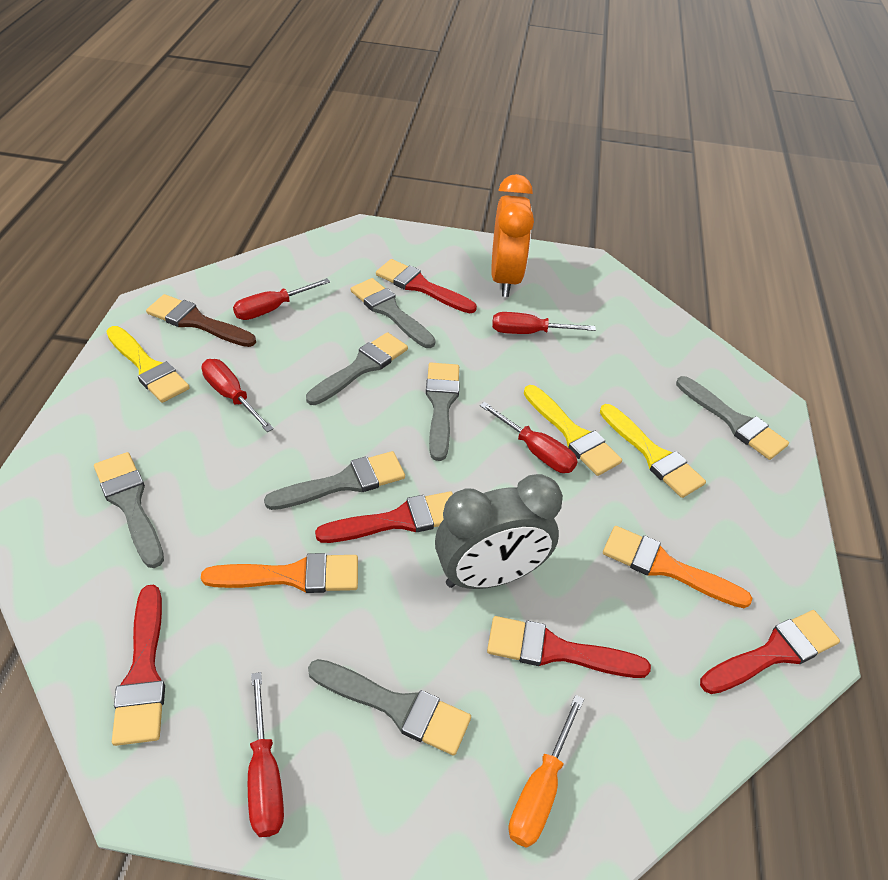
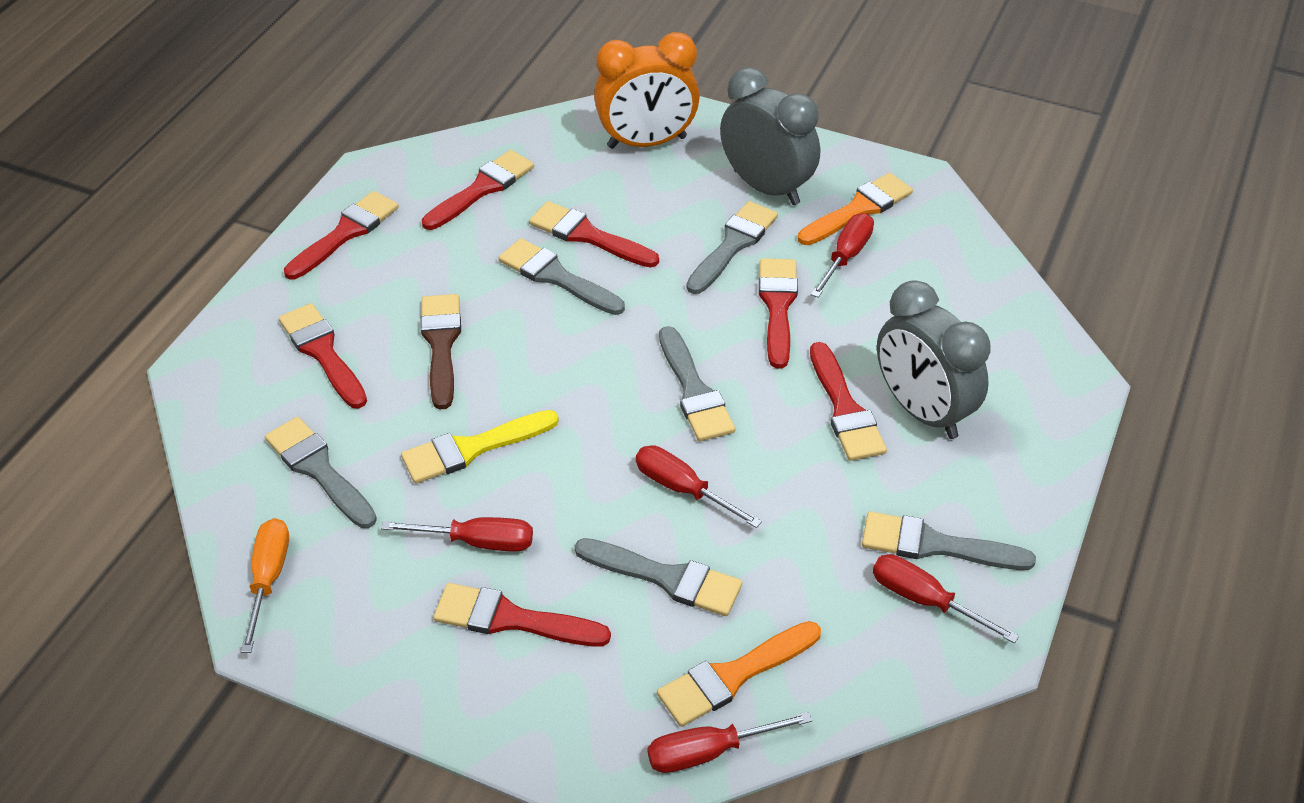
grey brush: 7 -> 6
grey clock: 1 -> 2
red brush: 5 -> 7
yellow brush: 3 -> 1

